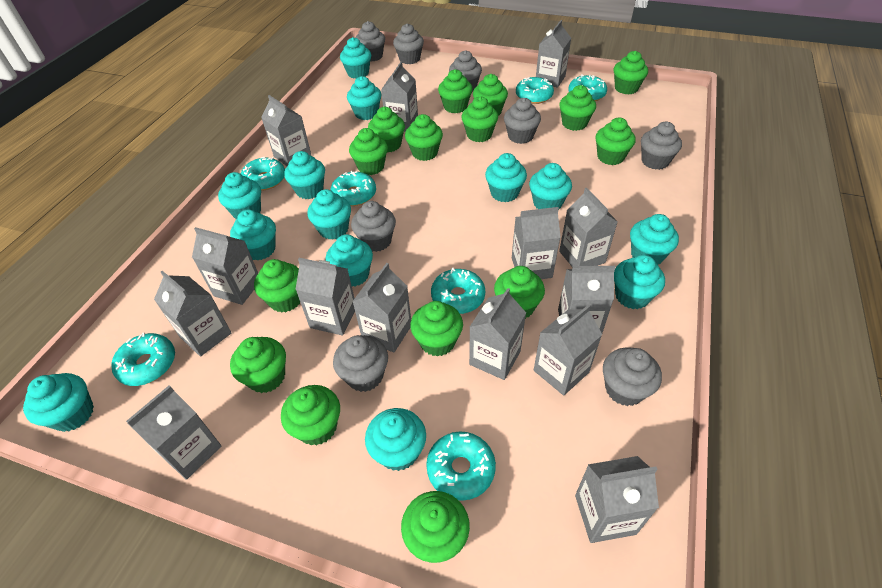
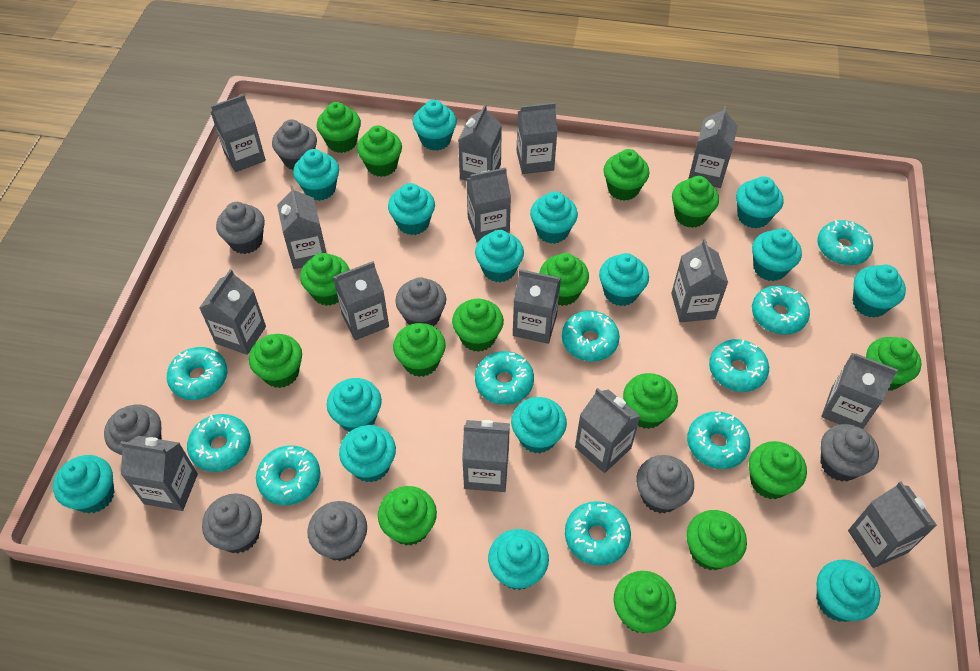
grey carton: 14 -> 15
turquoise cupcake: 13 -> 15
turquoise donut: 7 -> 10

